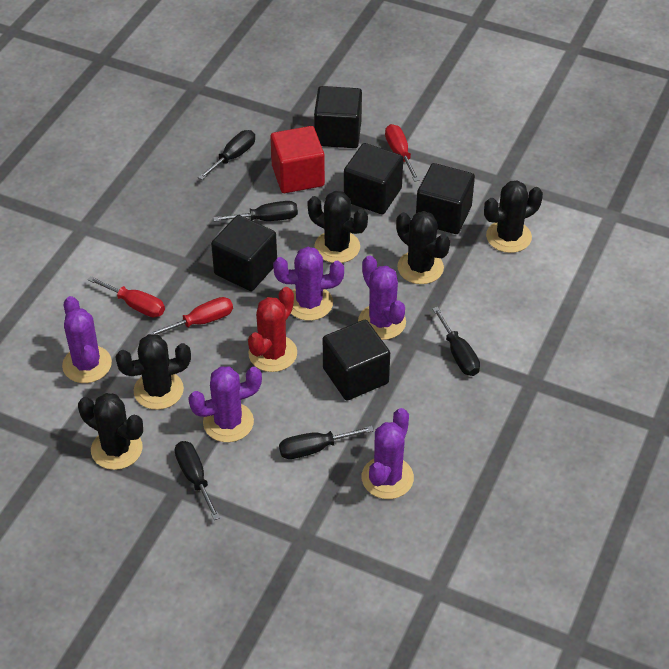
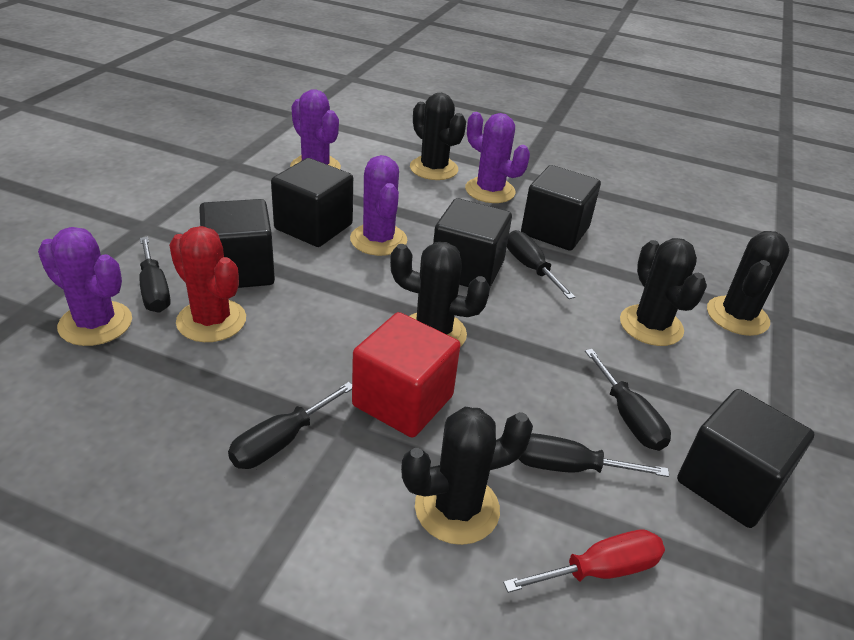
purple cactus: 5 -> 4
red screwdriver: 3 -> 1

